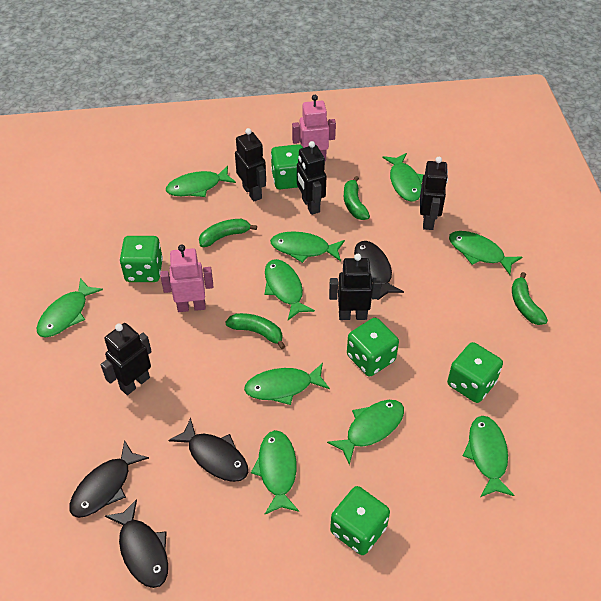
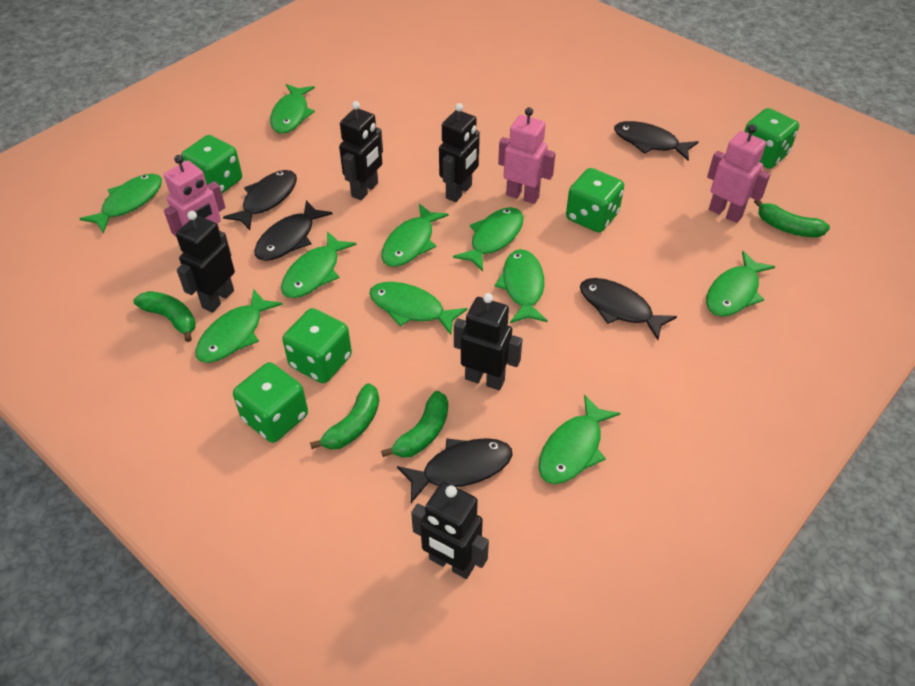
black fish: 4 -> 5
pink robot: 2 -> 3

